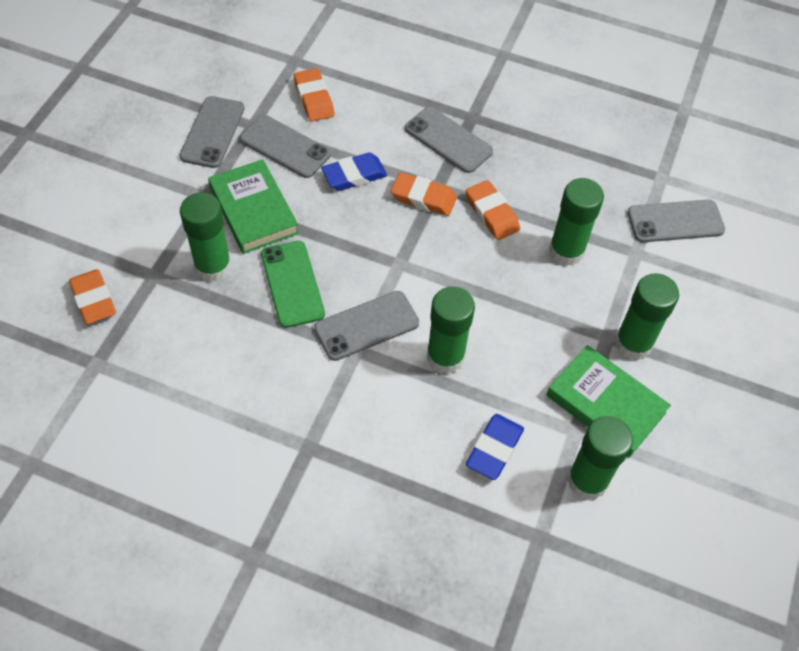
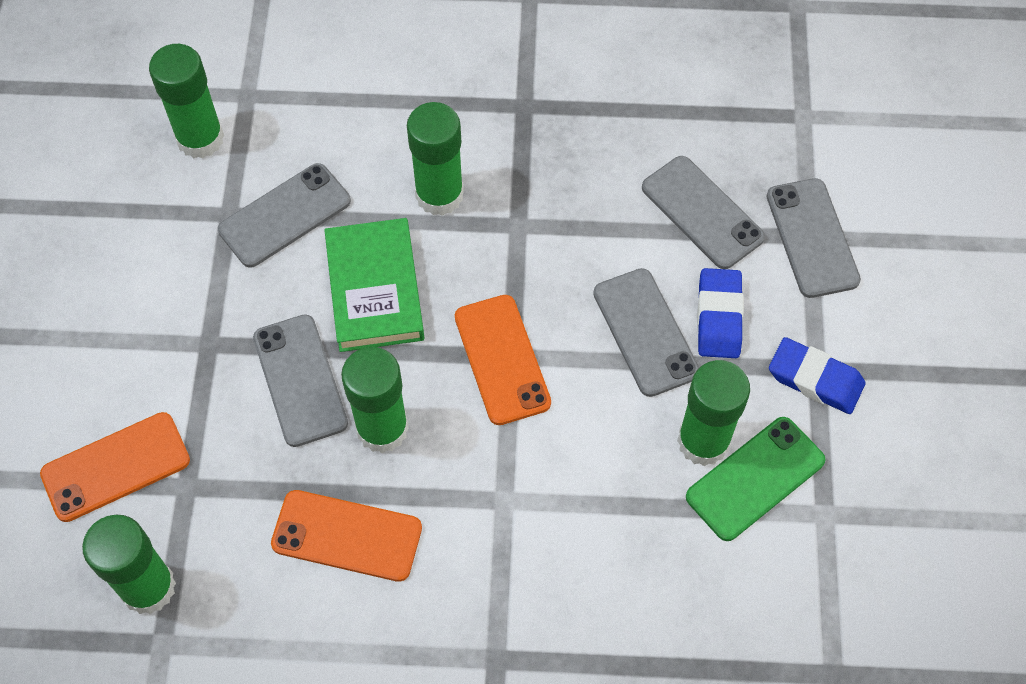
green book: 2 -> 1
orange eraser: 4 -> 0
orange phone: 0 -> 3

